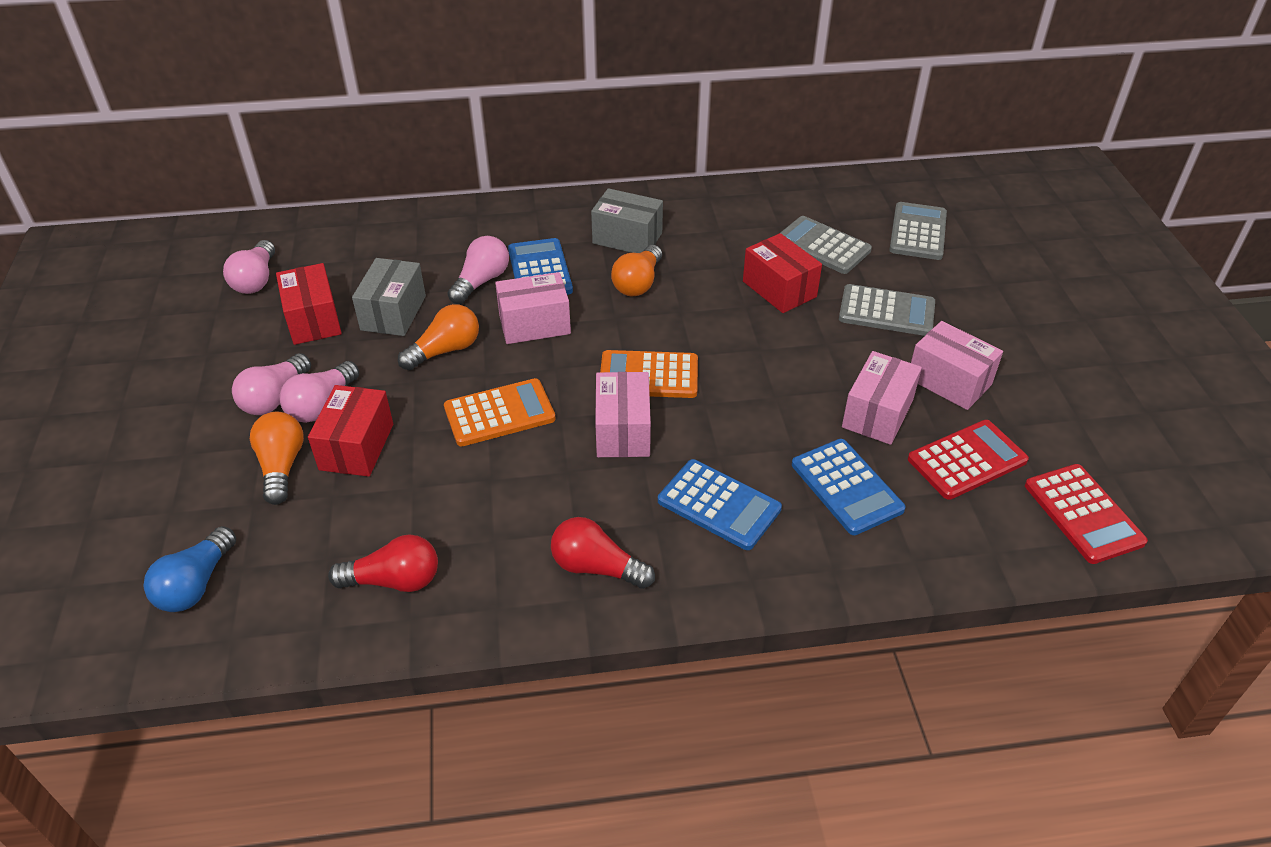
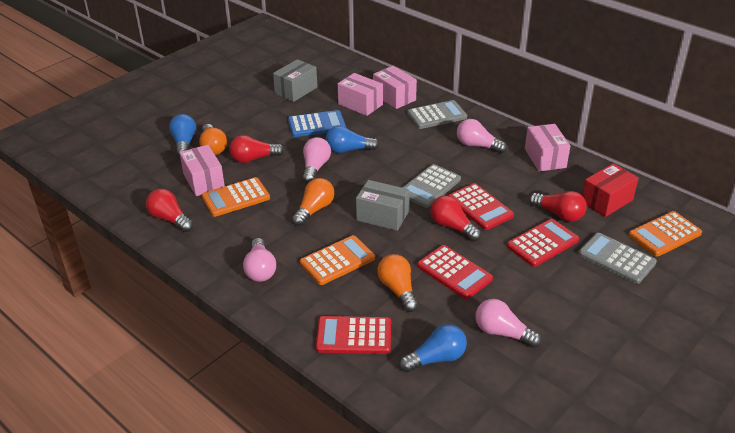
blue calculator: 3 -> 1
blue light bulb: 1 -> 3
orange calculator: 2 -> 3
red box: 3 -> 1
red calculator: 2 -> 4
red light bulb: 2 -> 4

